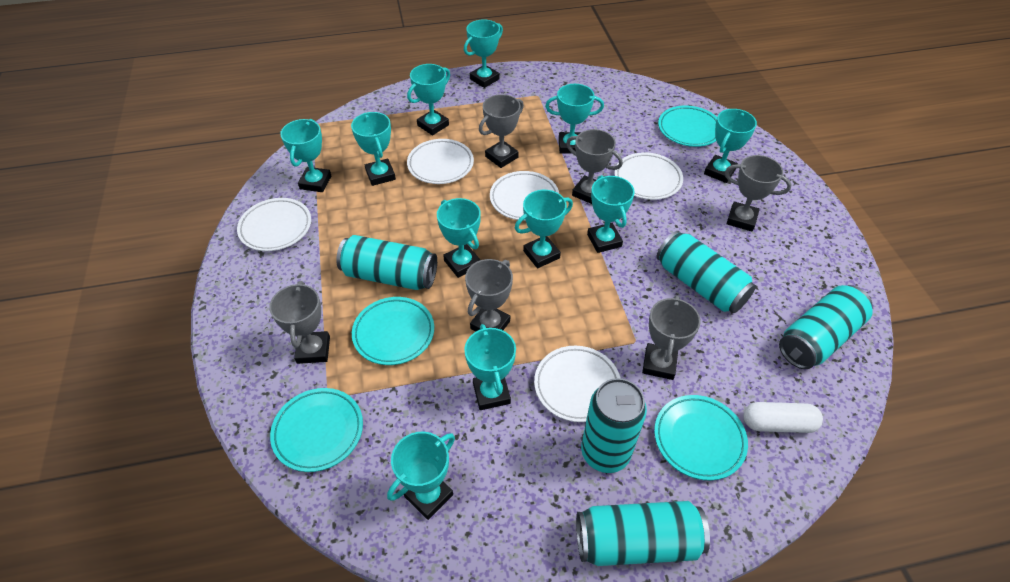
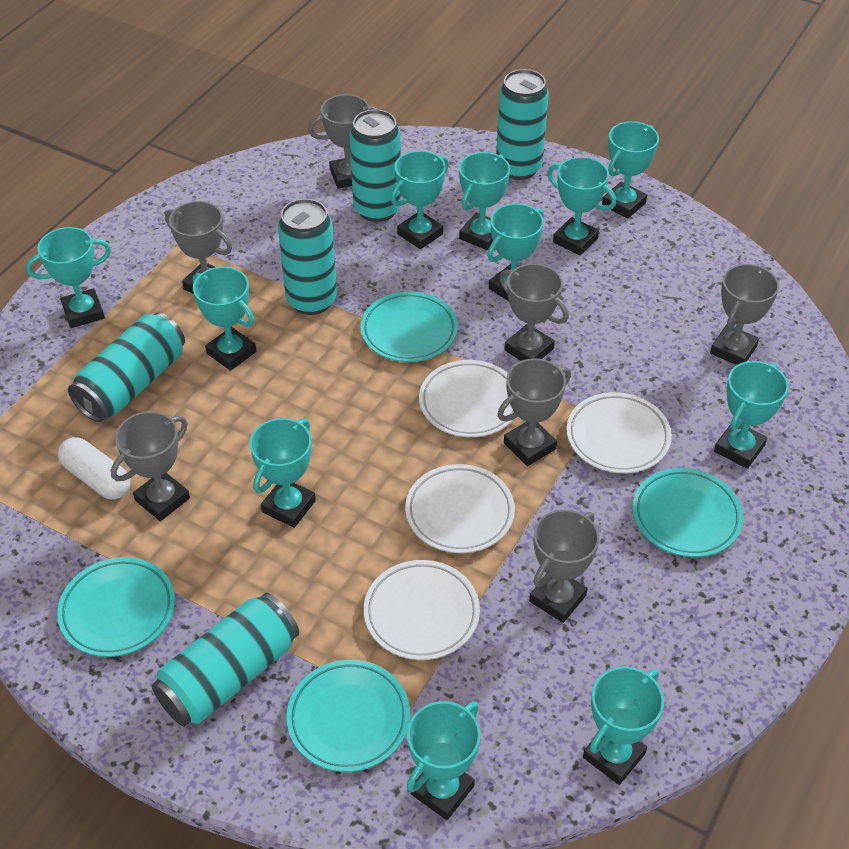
grey trophy: 6 -> 7
white plate: 5 -> 4

